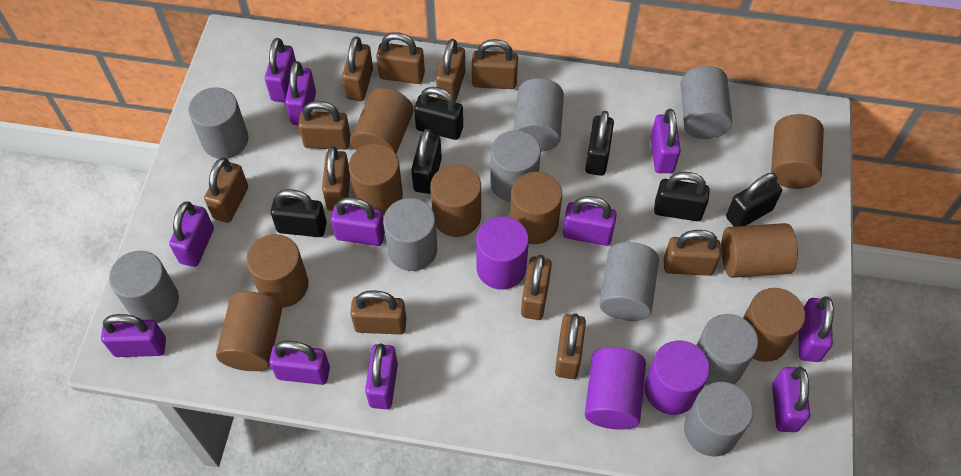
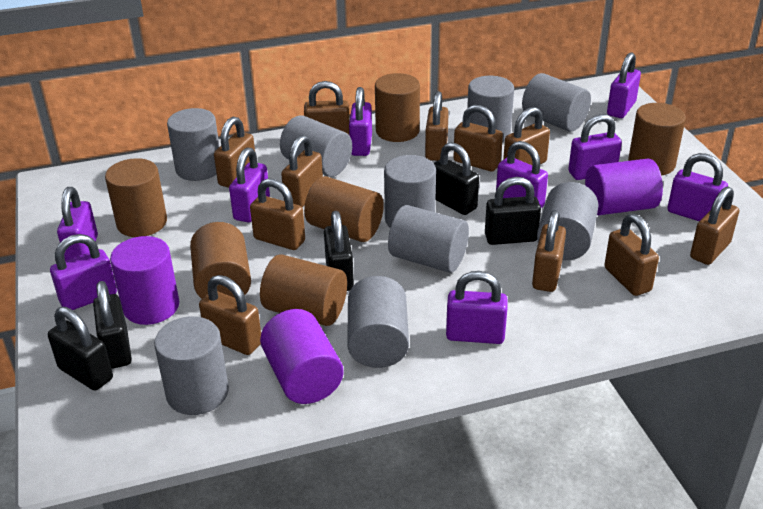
black padlock: 6 -> 5
brown cylinder: 9 -> 6
purple padlock: 11 -> 9

